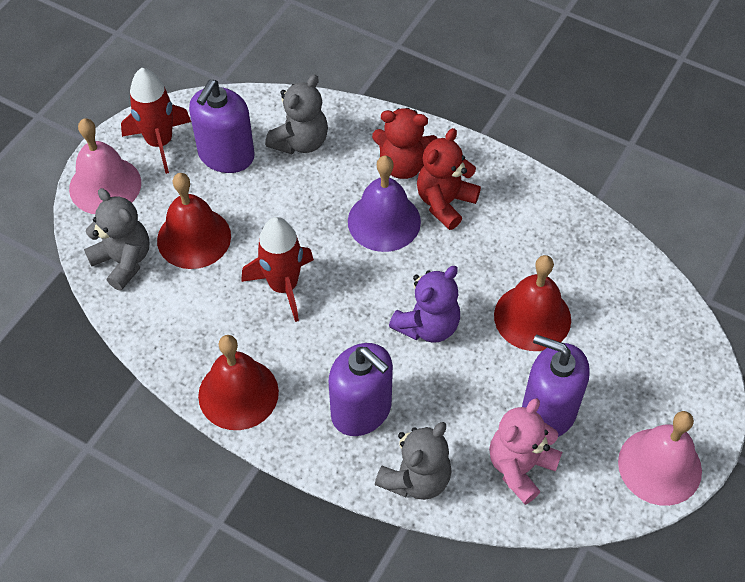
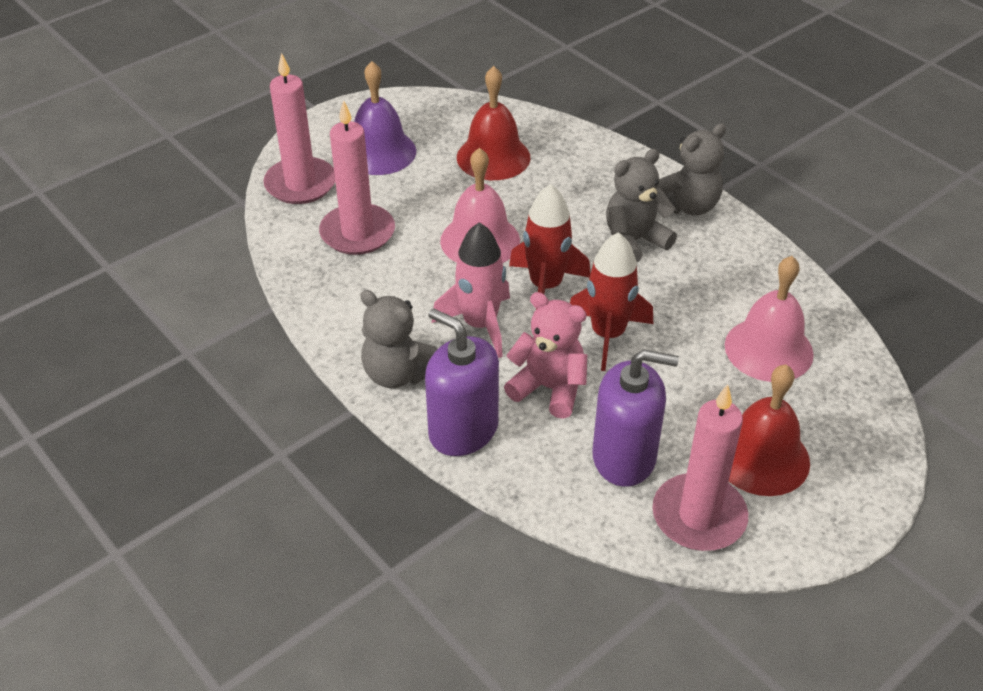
pink candle: 0 -> 3
pink rocket: 0 -> 1
purple soap dispenser: 3 -> 2
purple teddy bear: 1 -> 0
red bell: 3 -> 2
red teddy bear: 2 -> 0

